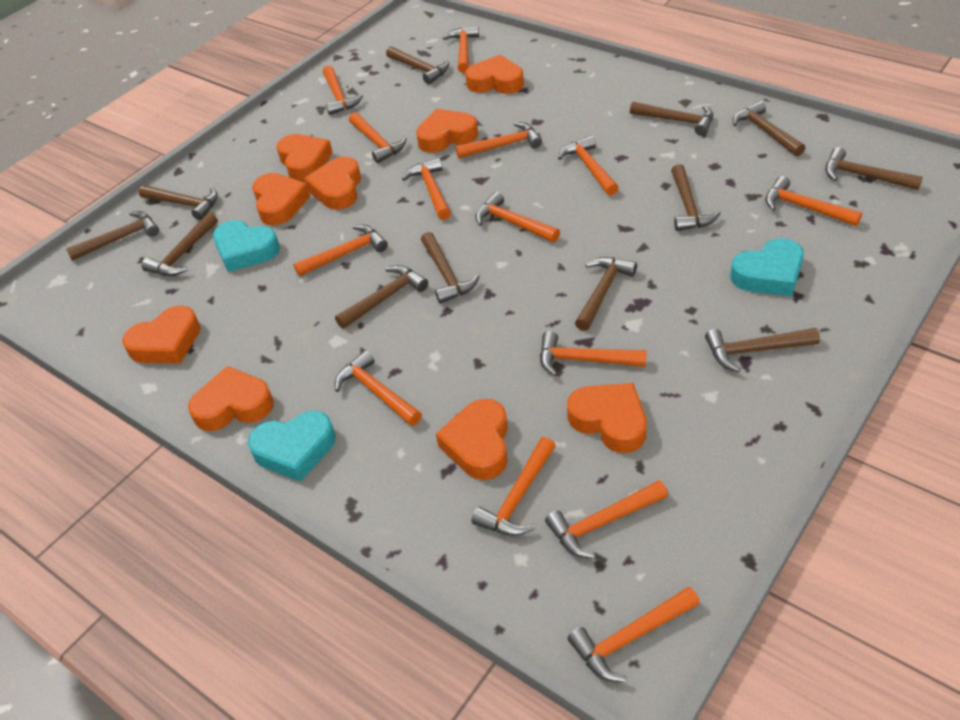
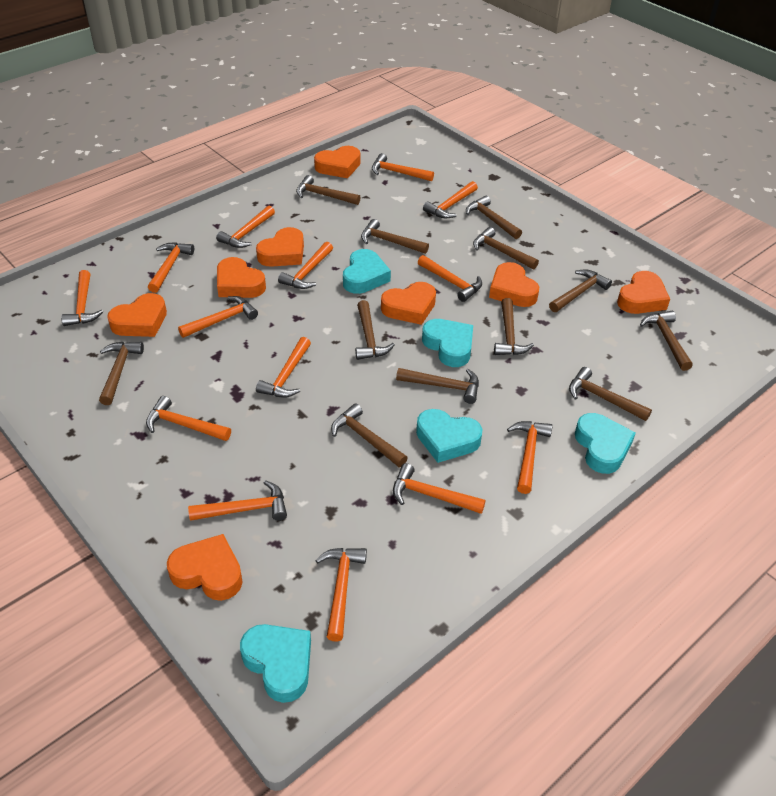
orange heart: 9 -> 8
turquoise heart: 3 -> 5

